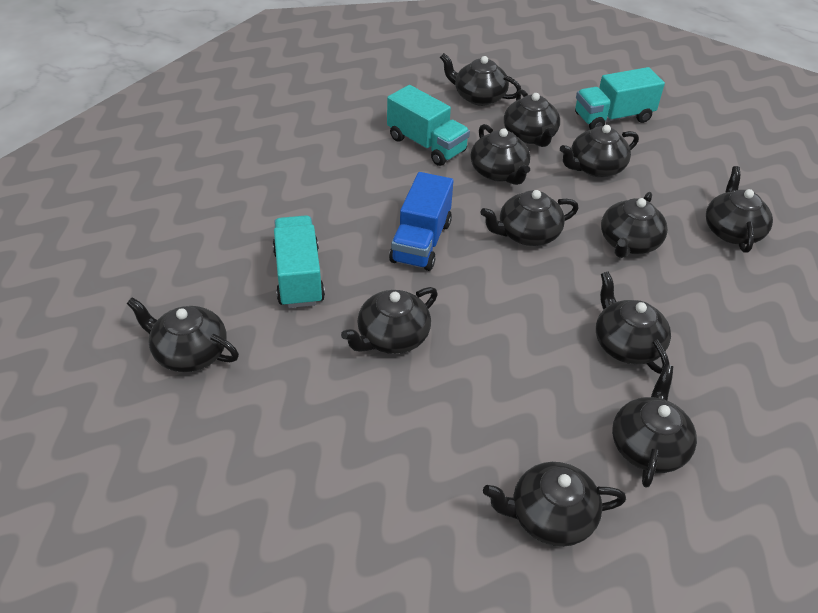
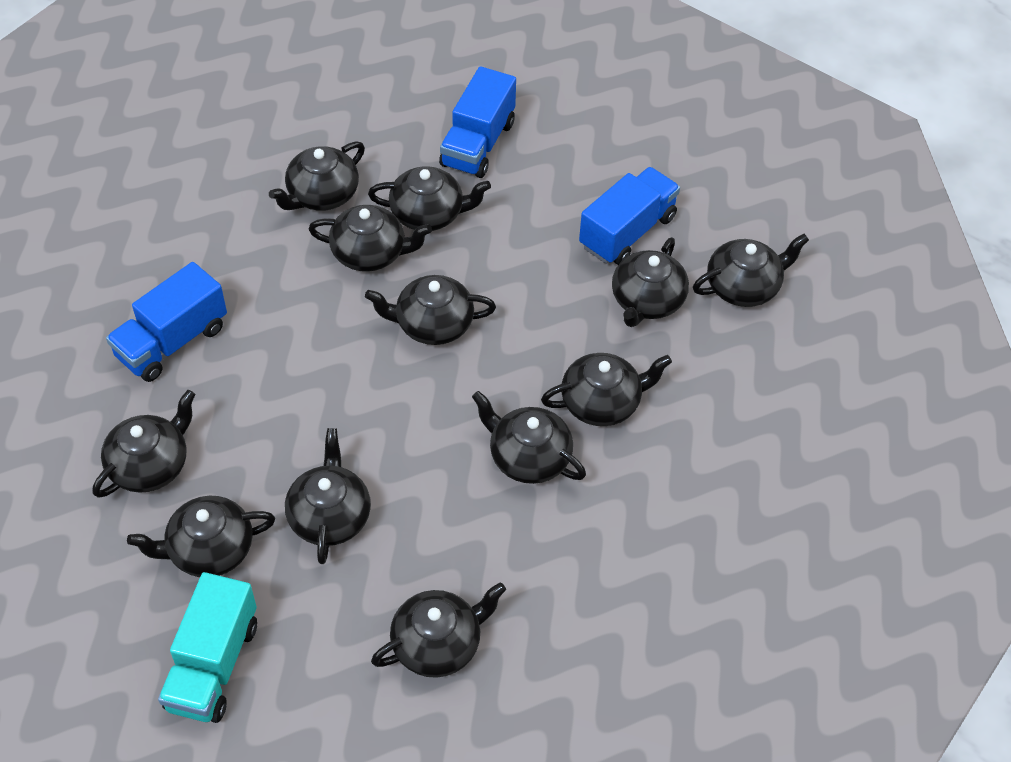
blue truck: 1 -> 3
turquoise truck: 3 -> 1

